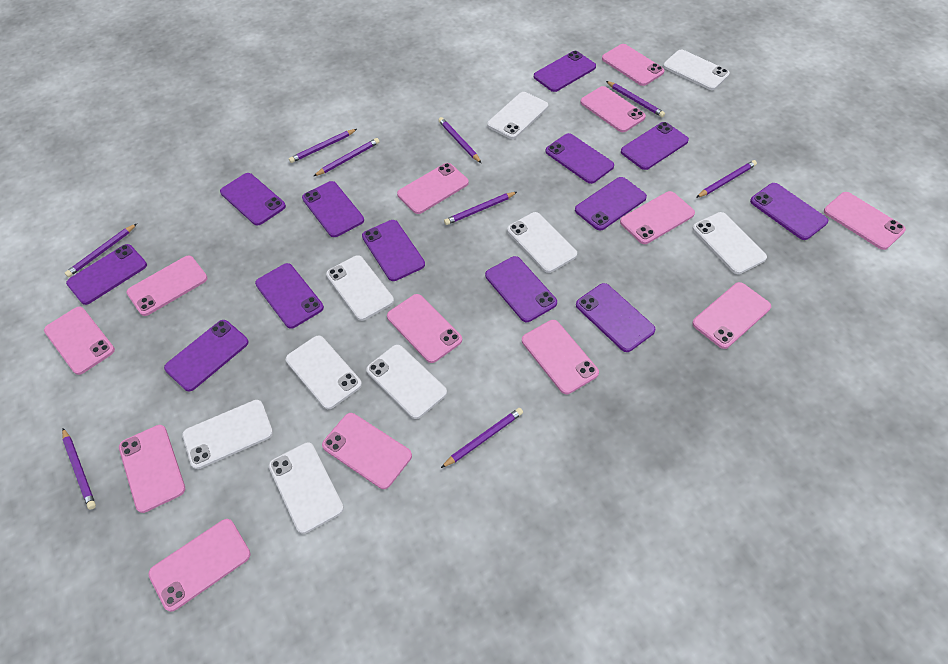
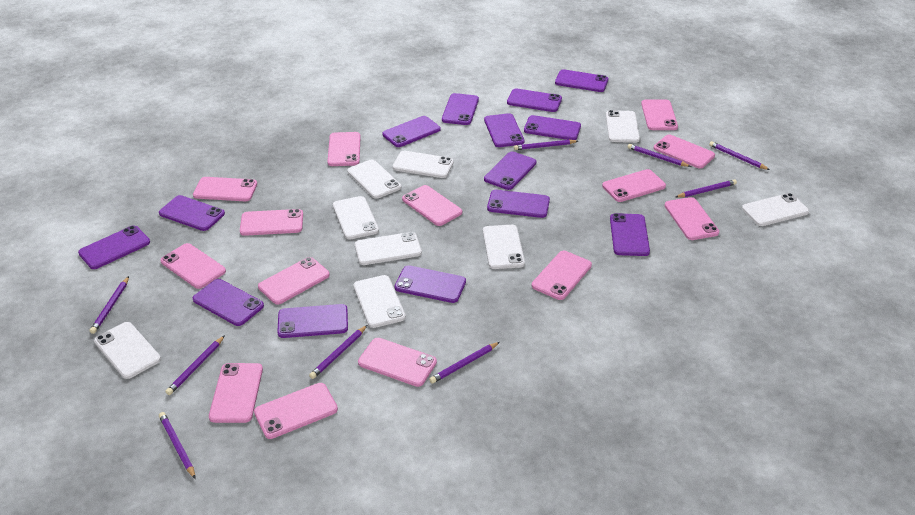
pink phone: 13 -> 14
purple phone: 13 -> 14

